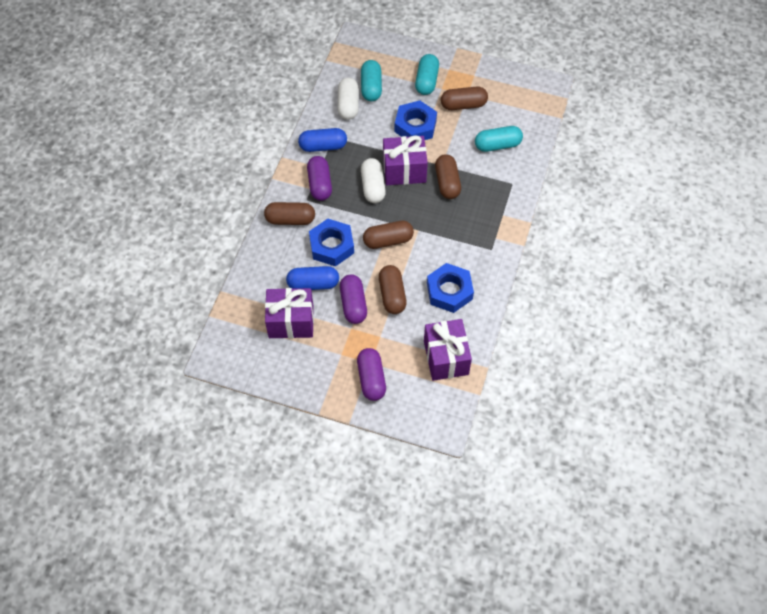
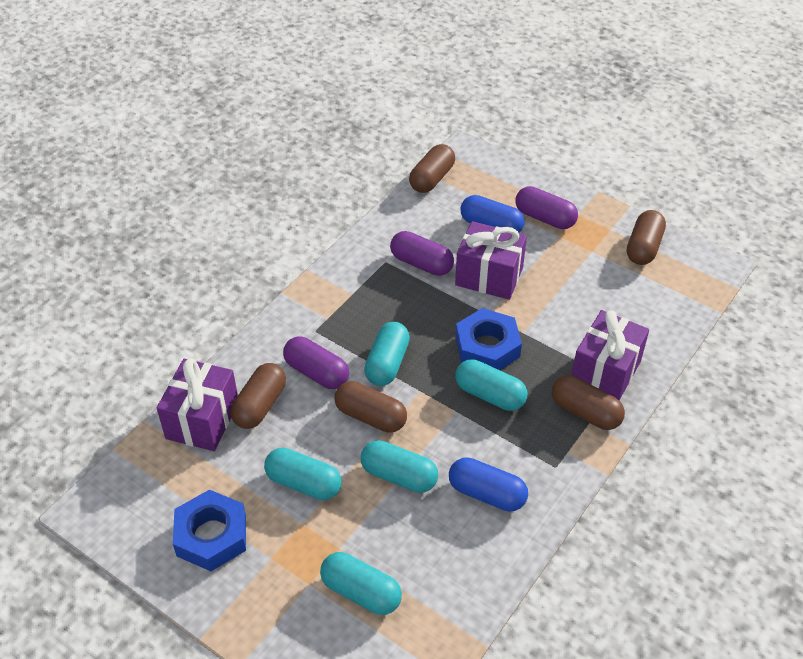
blue nut: 3 -> 2
turquoise capsule: 3 -> 5
white capsule: 2 -> 0

